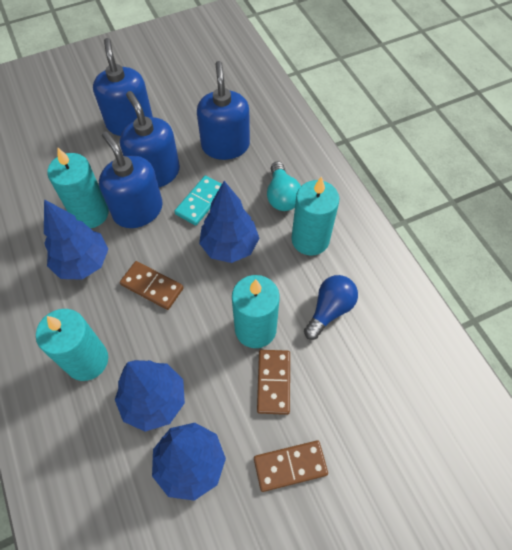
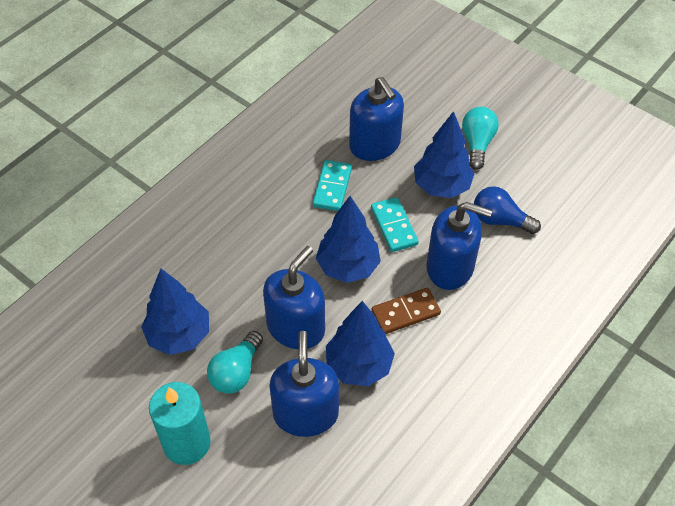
brown domino: 3 -> 1
turquoise candle: 4 -> 1
turquoise domino: 1 -> 2
turquoise light bulb: 1 -> 2

